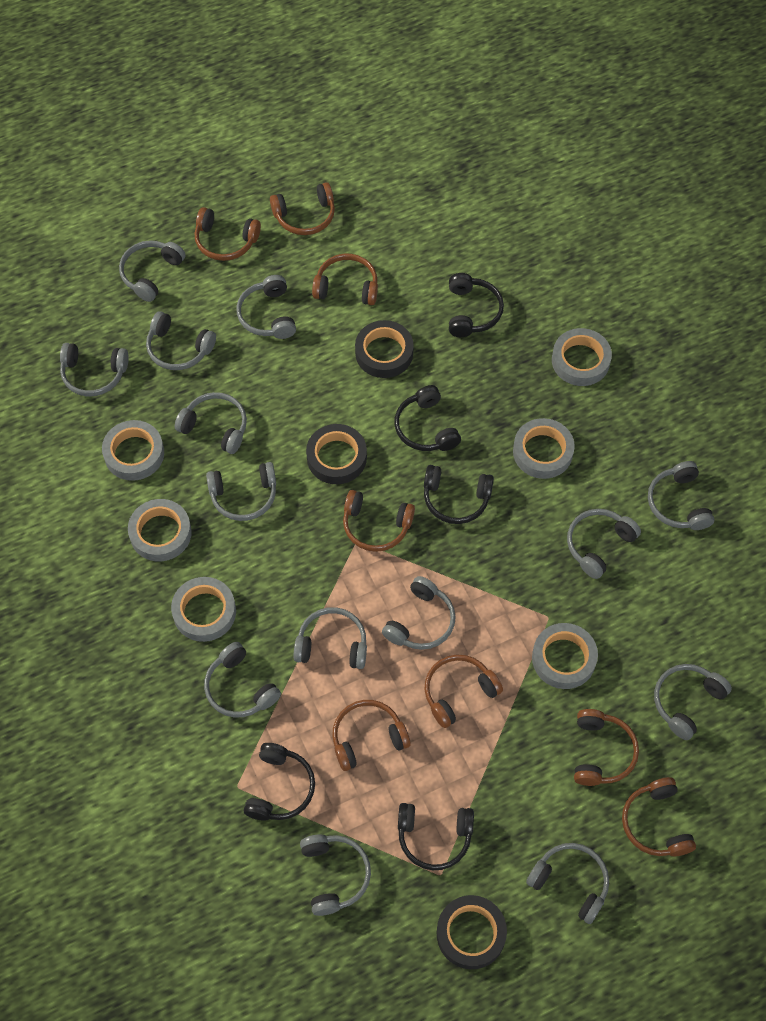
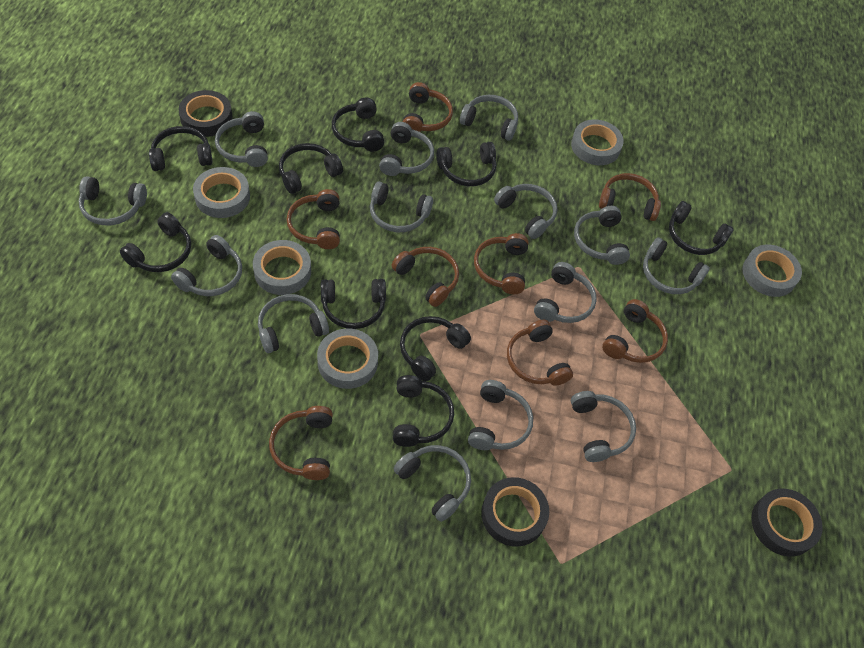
black headphones: 5 -> 9
grey tape: 6 -> 5

